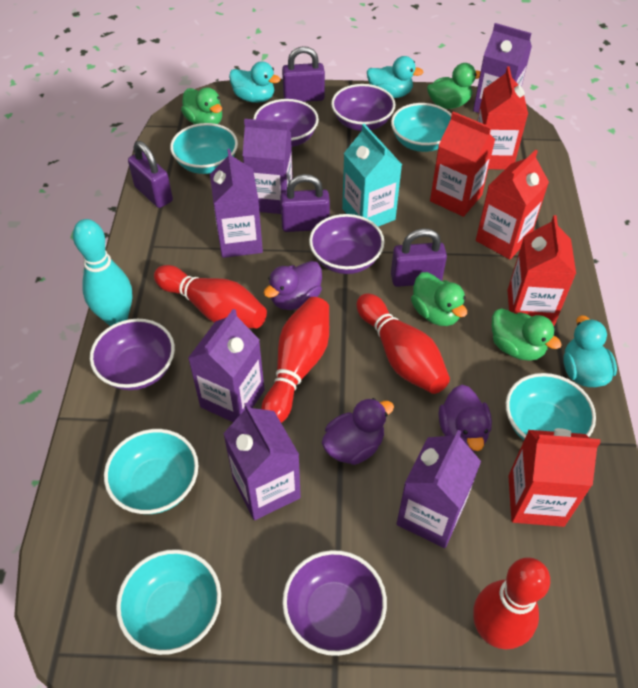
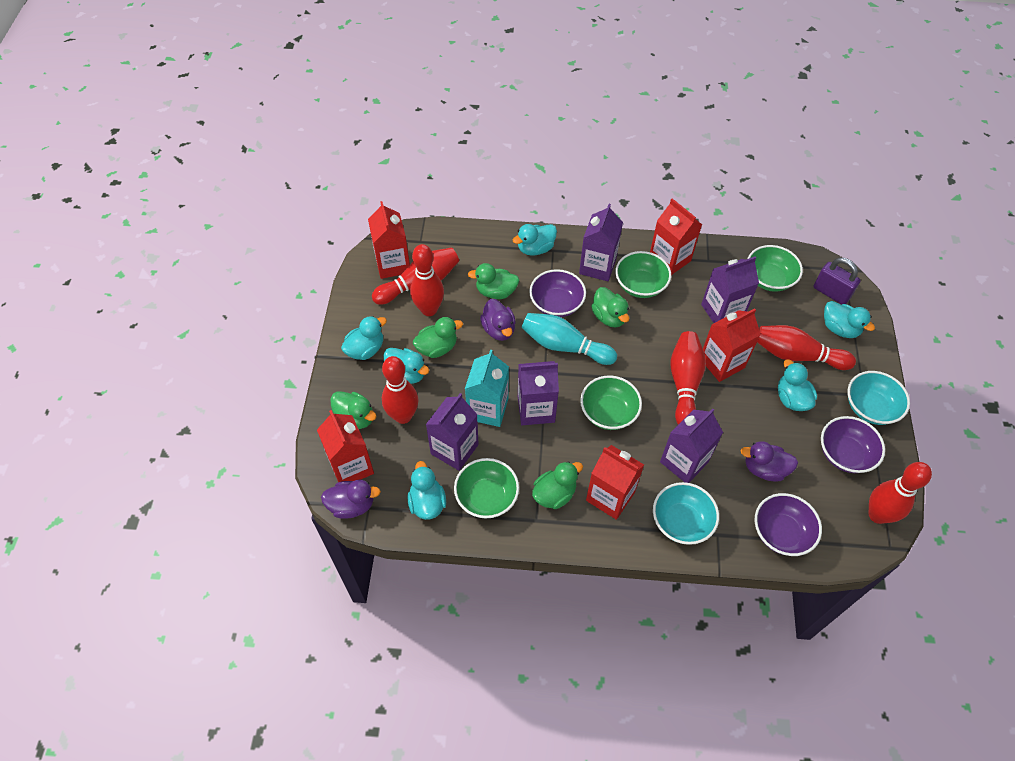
green bowl: 0 -> 4
green duck: 4 -> 5
purple bowl: 5 -> 3
purple carton: 6 -> 5
purple padlock: 4 -> 1
red bowling pin: 4 -> 6
turquoise bowl: 5 -> 2
turquoise duck: 3 -> 6

